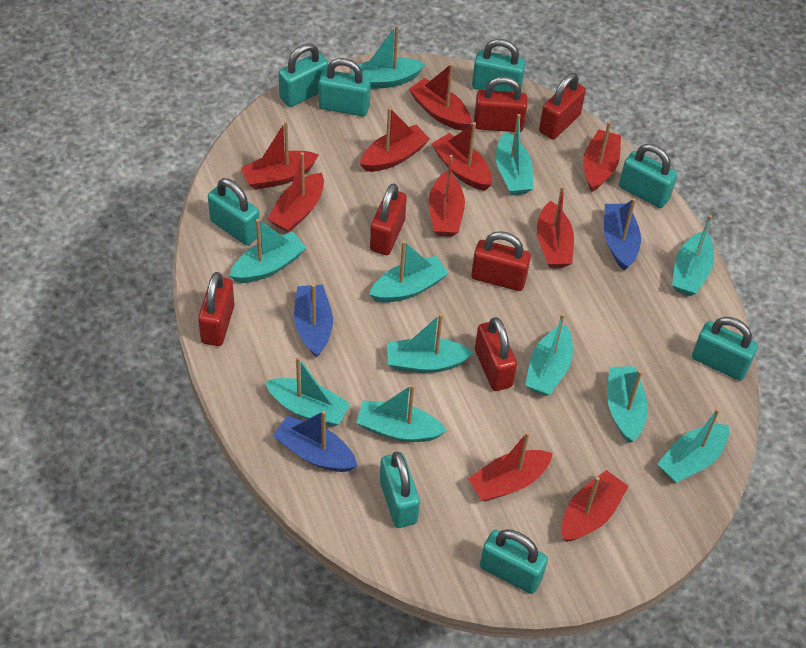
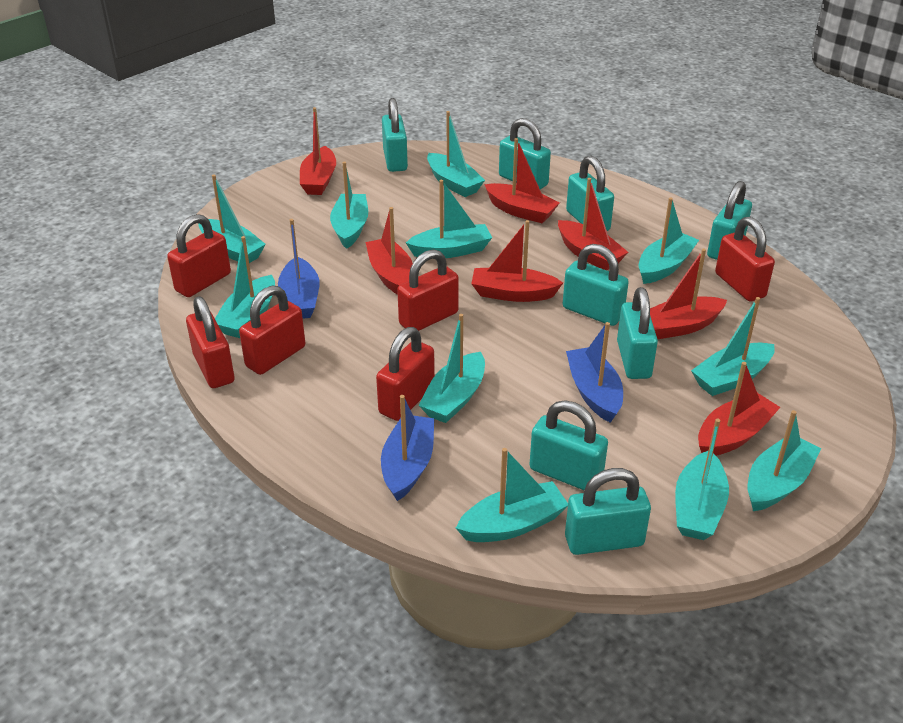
red boat: 10 -> 7

